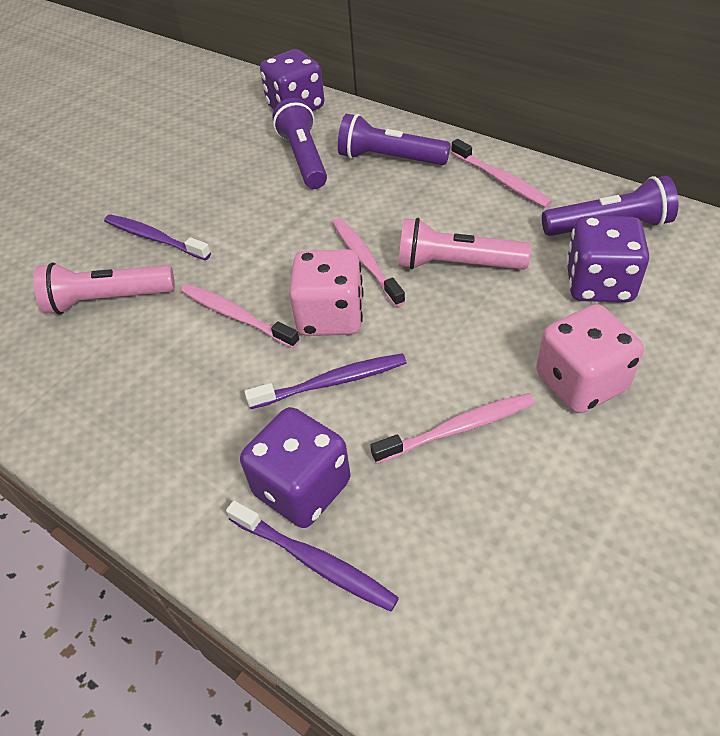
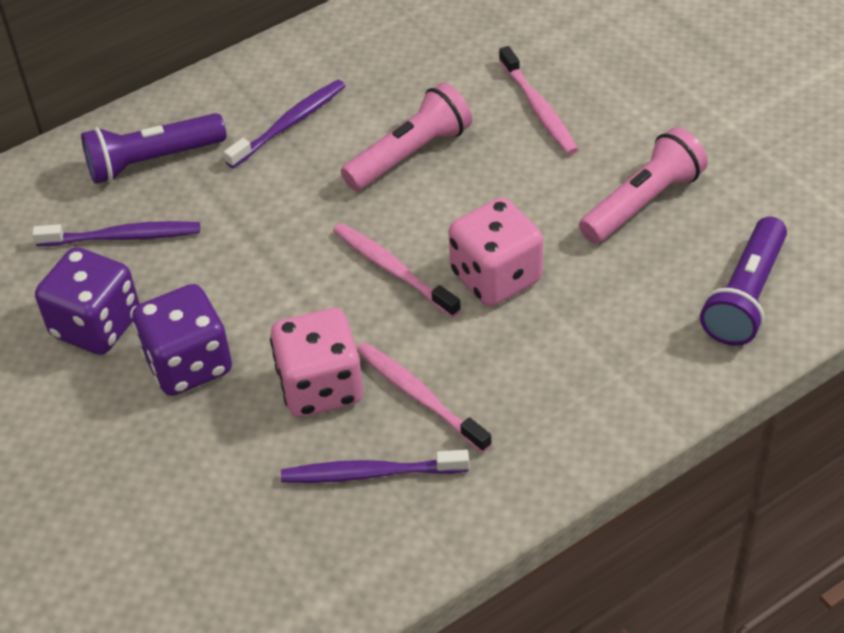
pink toothbrush: 4 -> 3
purple dice: 3 -> 2
purple flashlight: 3 -> 2

